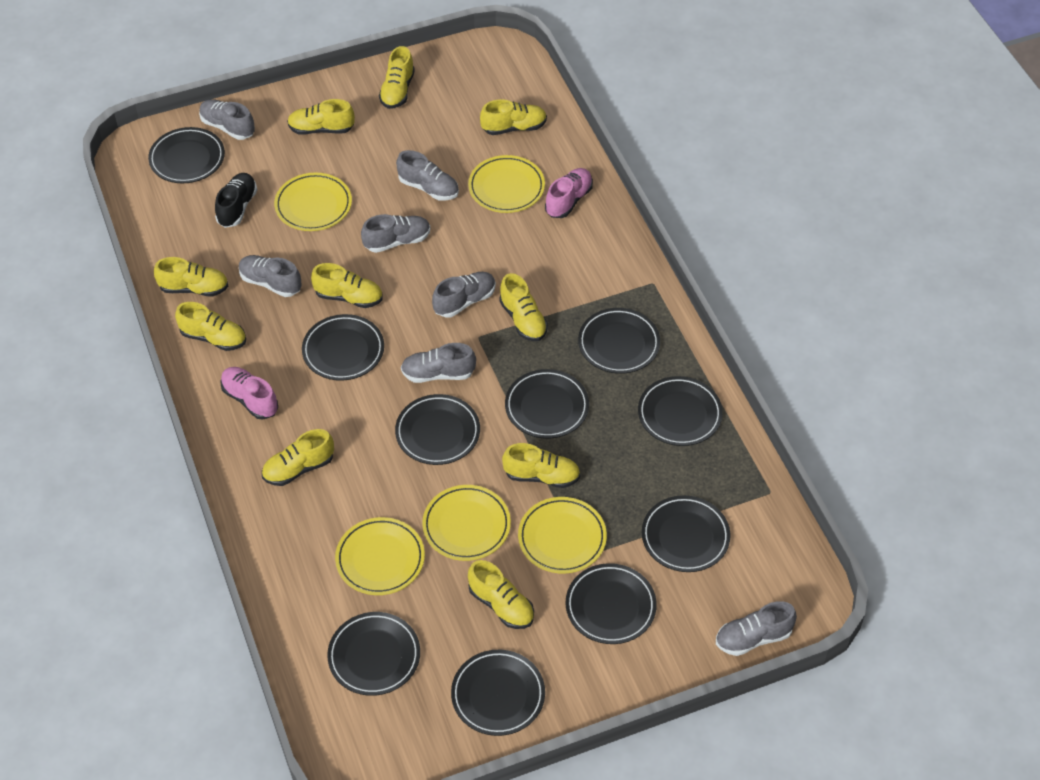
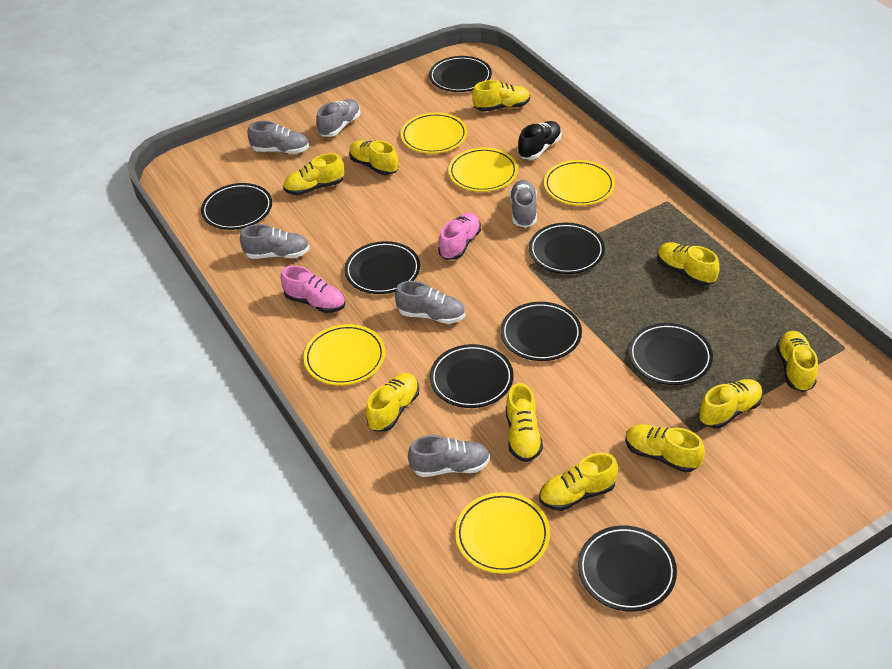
black plate: 10 -> 8
grey shoe: 7 -> 6

